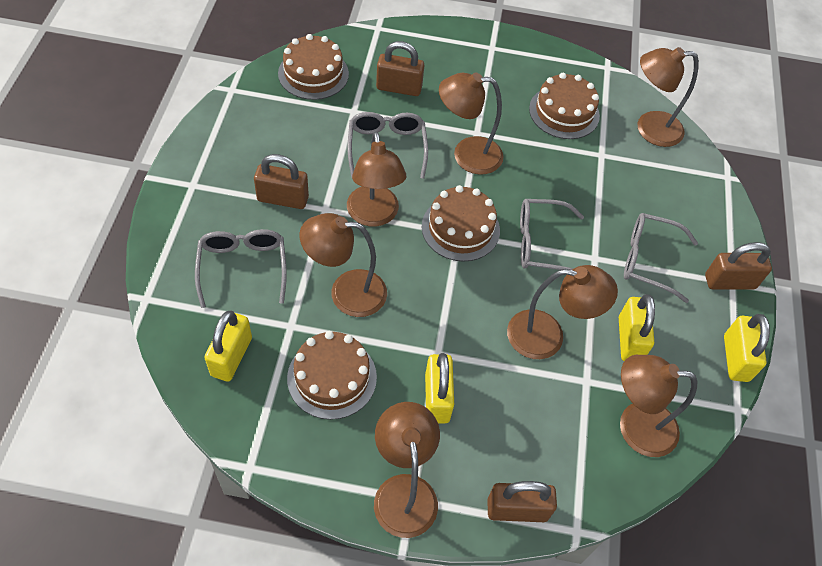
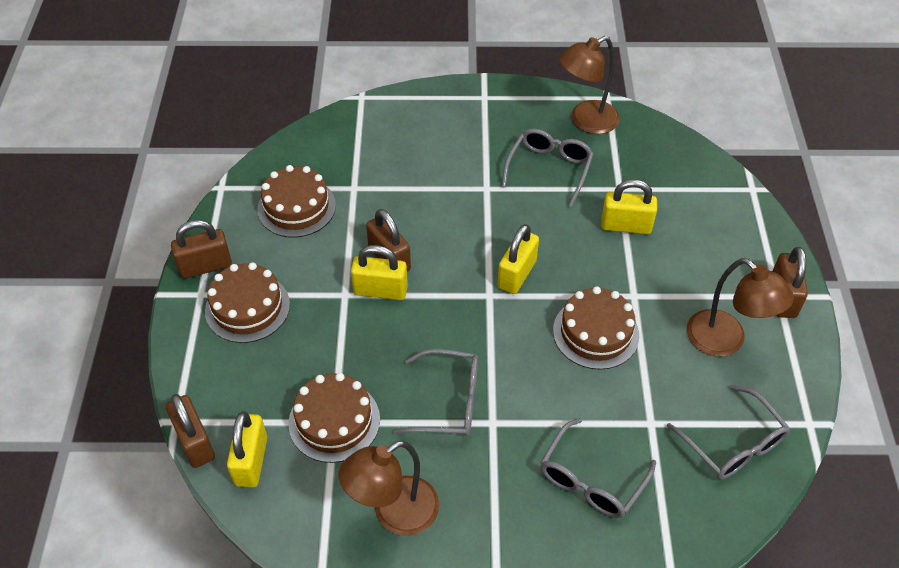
brown lamp: 7 -> 3

